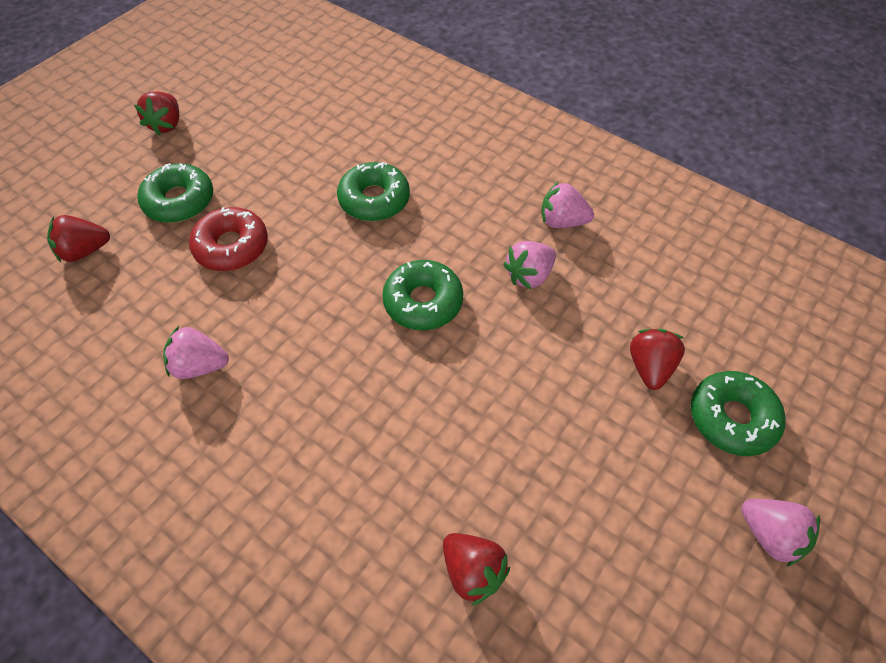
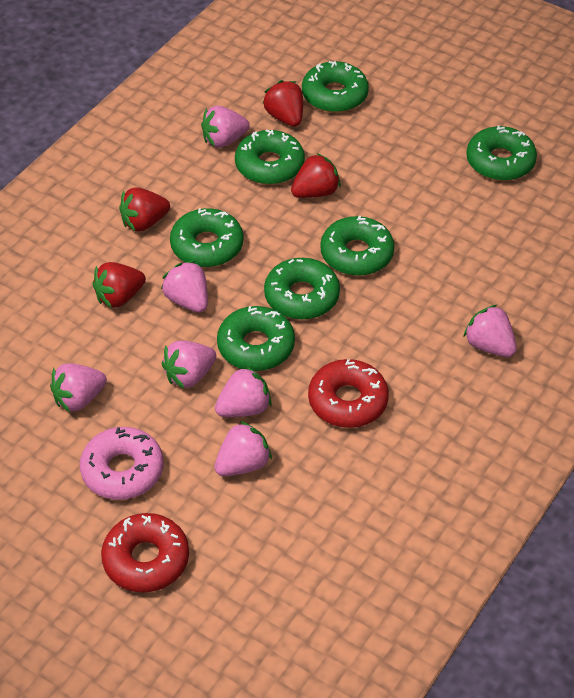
green donut: 4 -> 7
pink donut: 0 -> 1
pink strawberry: 4 -> 7
red donut: 1 -> 2

